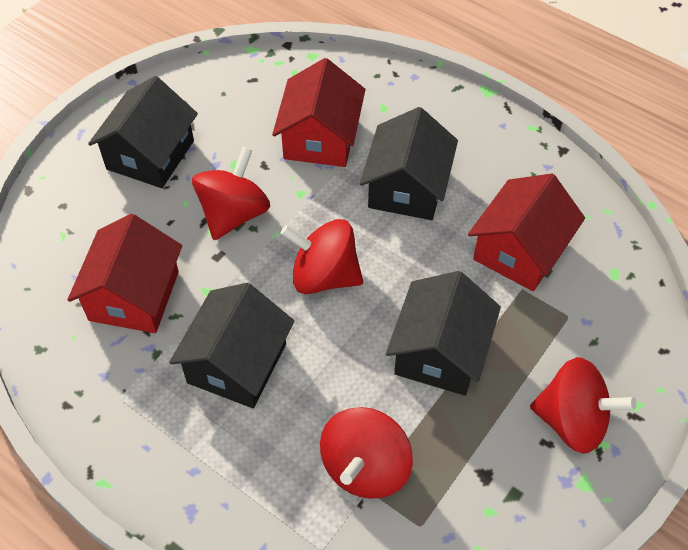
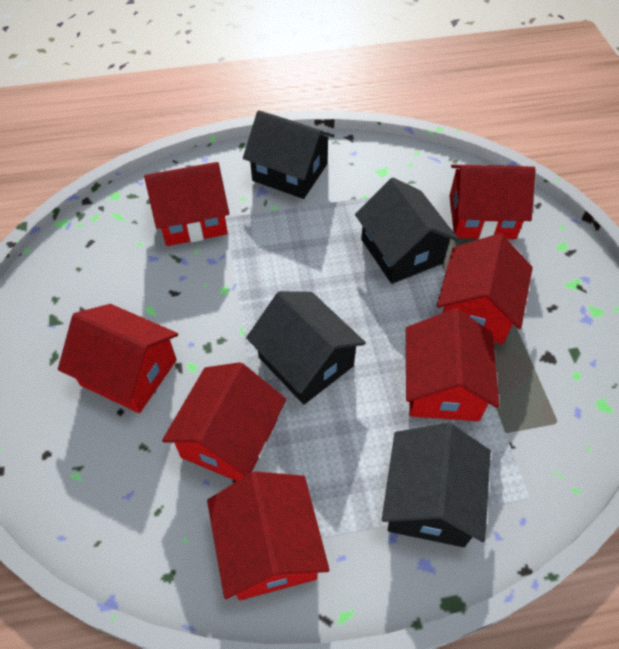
red house: 3 -> 7
red spinning top: 4 -> 0

